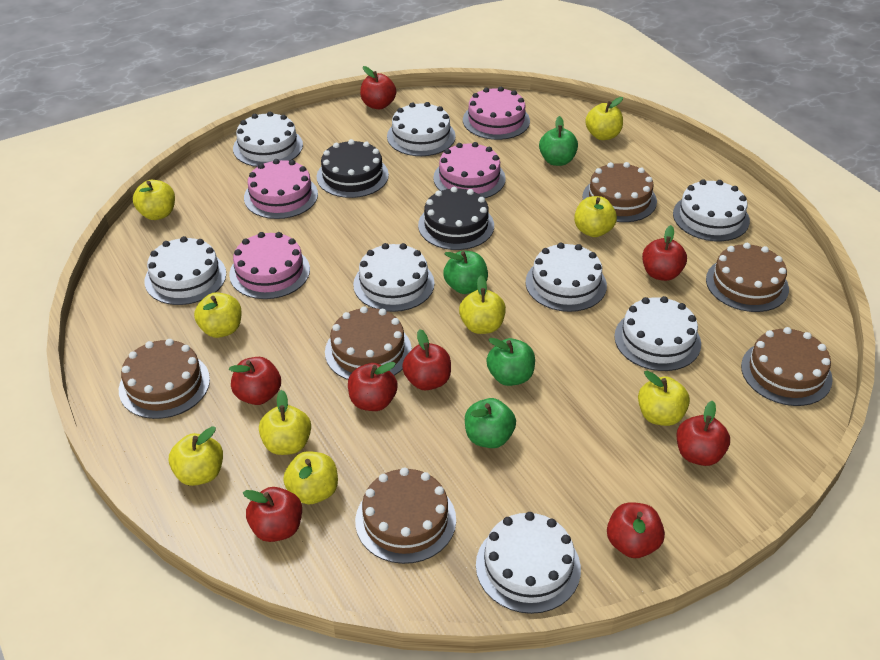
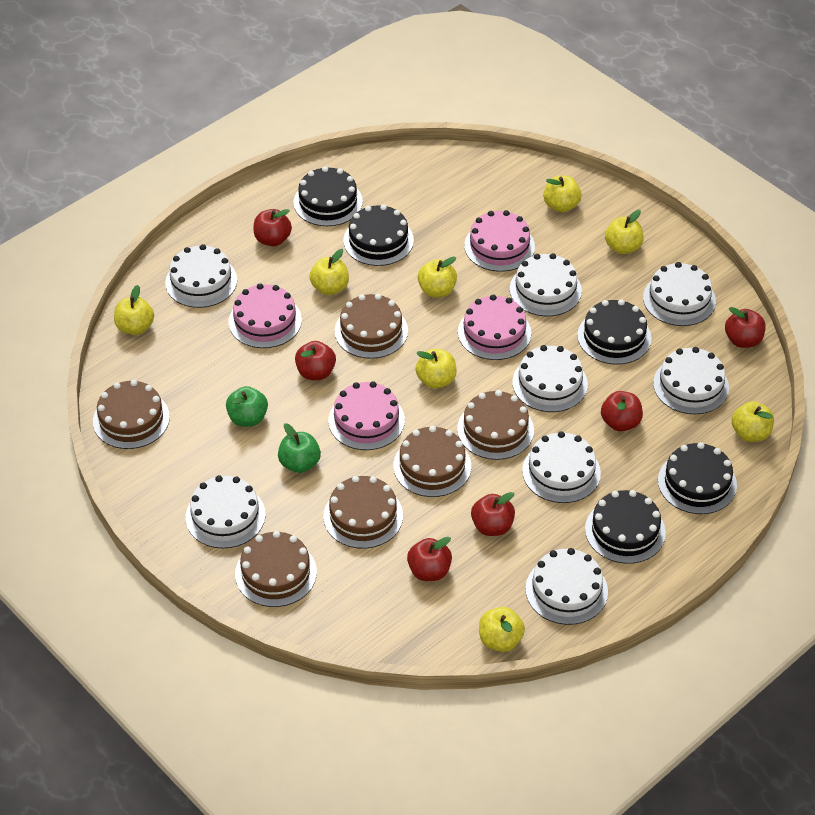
black cake: 2 -> 5
green apple: 4 -> 2
red apple: 8 -> 6
yellow apple: 9 -> 8

